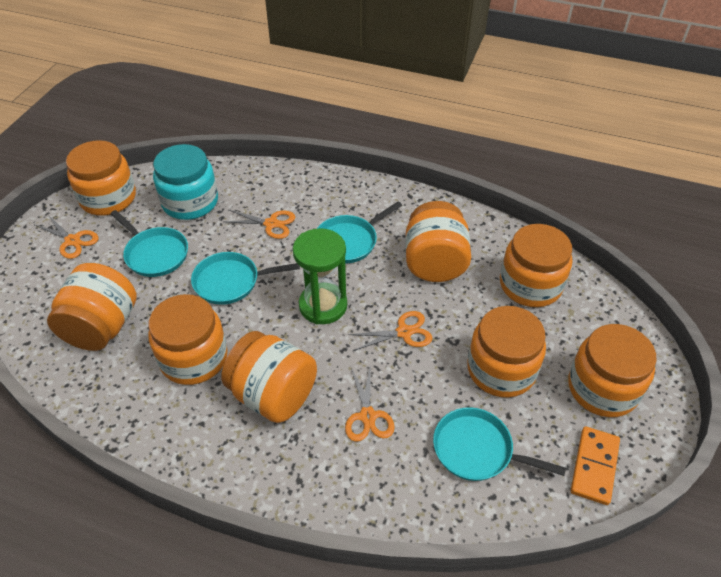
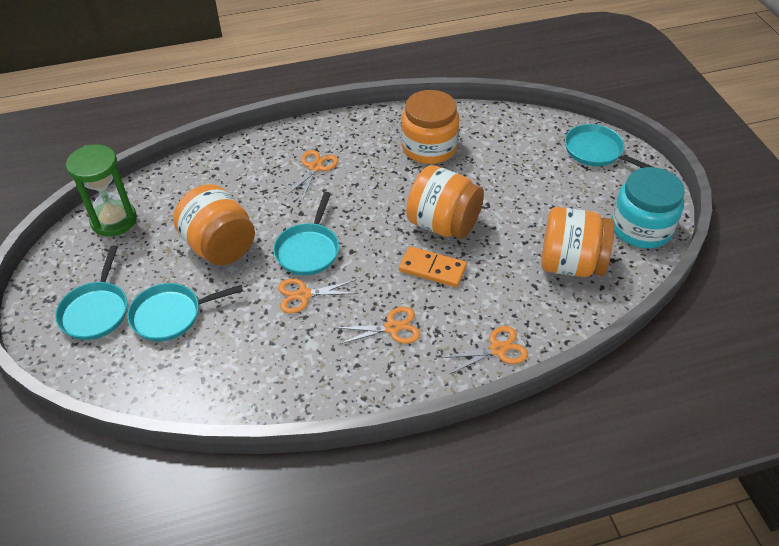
orange jar: 8 -> 4

